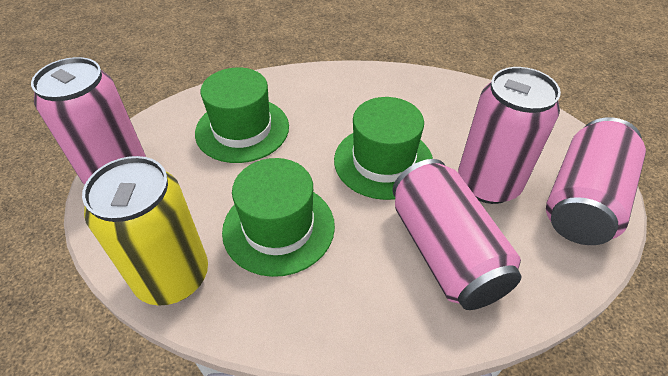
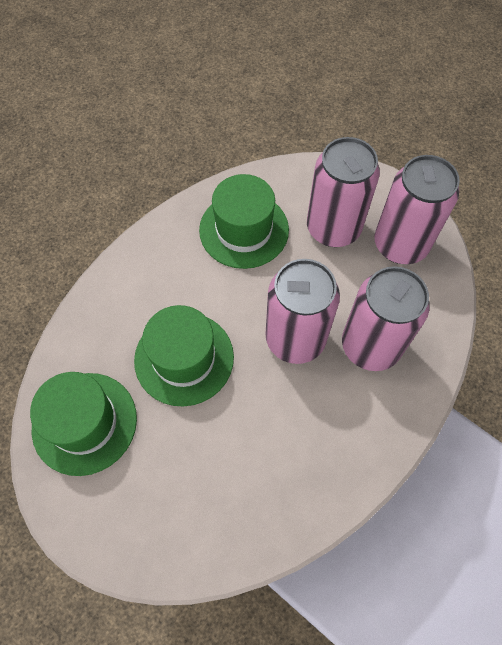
yellow can: 1 -> 0

